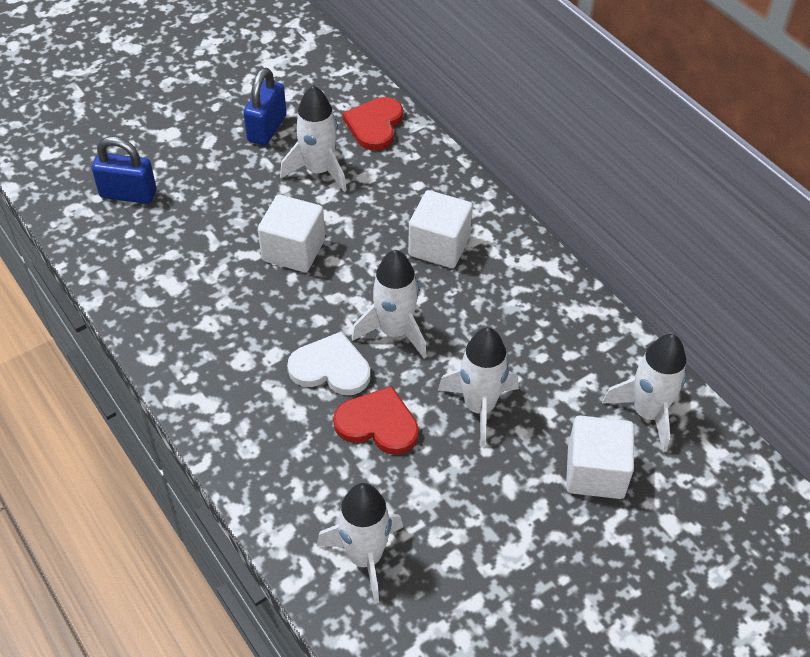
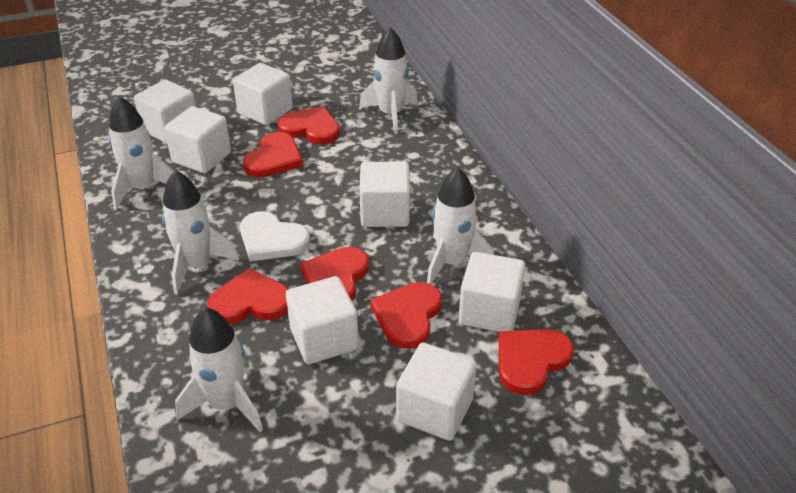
blue padlock: 2 -> 0
red heart: 2 -> 6
white cube: 3 -> 7

